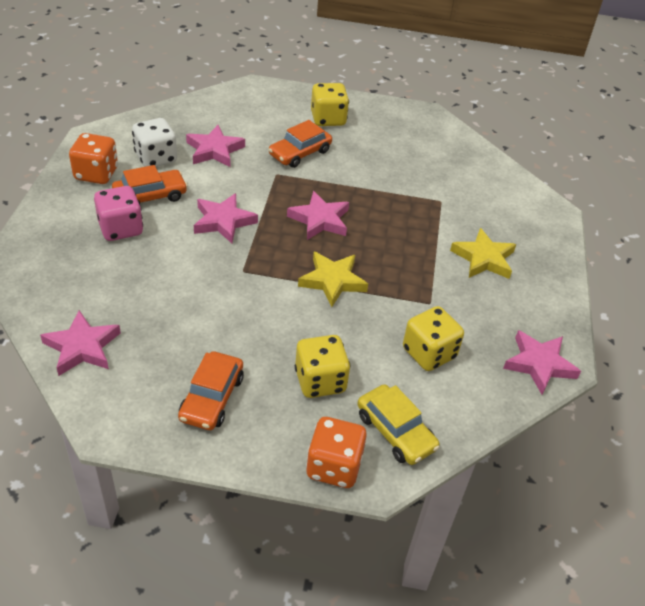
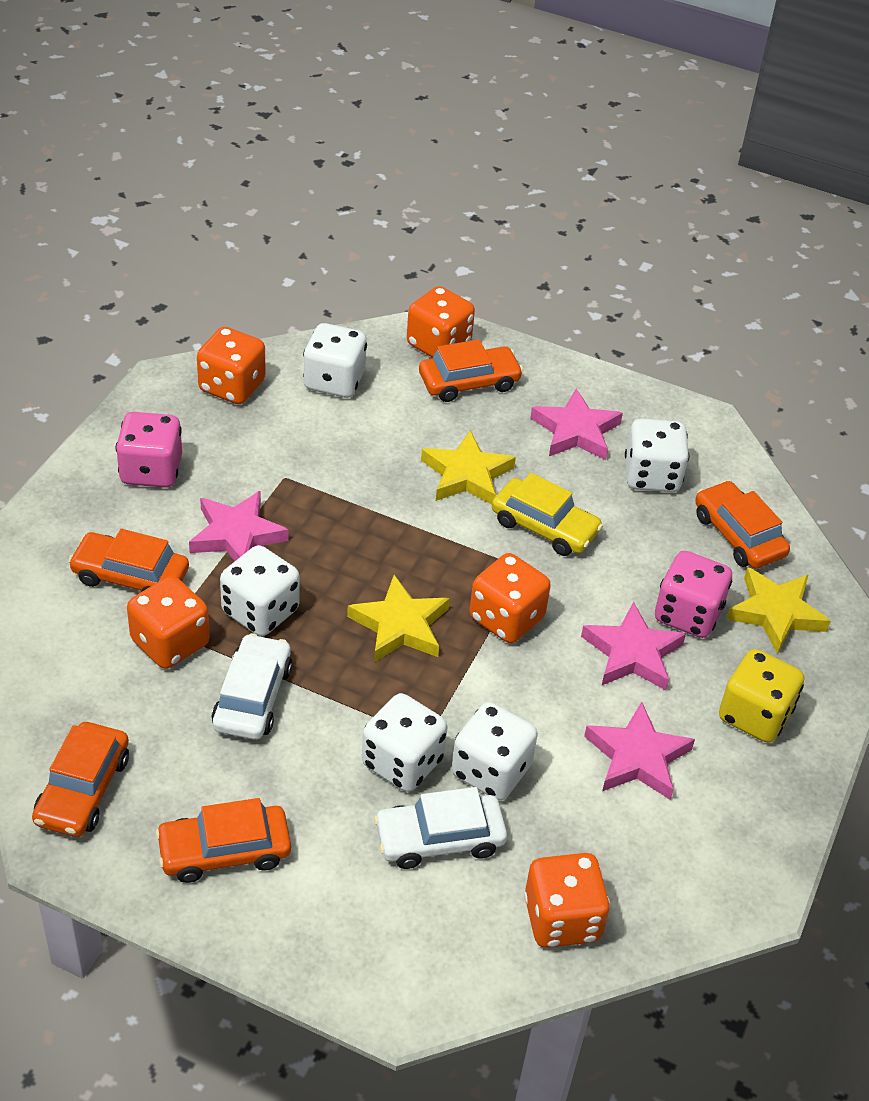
orange car: 3 -> 5
orange dice: 2 -> 5
pink dice: 1 -> 2
pink star: 5 -> 4
white car: 0 -> 2
white dice: 1 -> 5
yellow dice: 3 -> 1
yellow star: 2 -> 3

